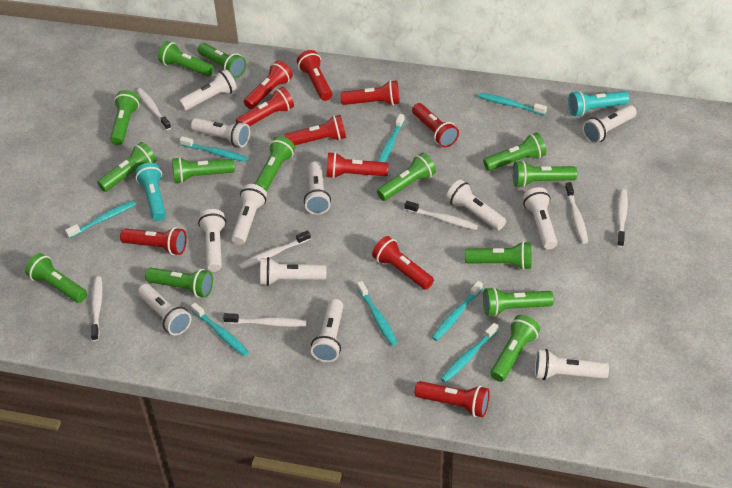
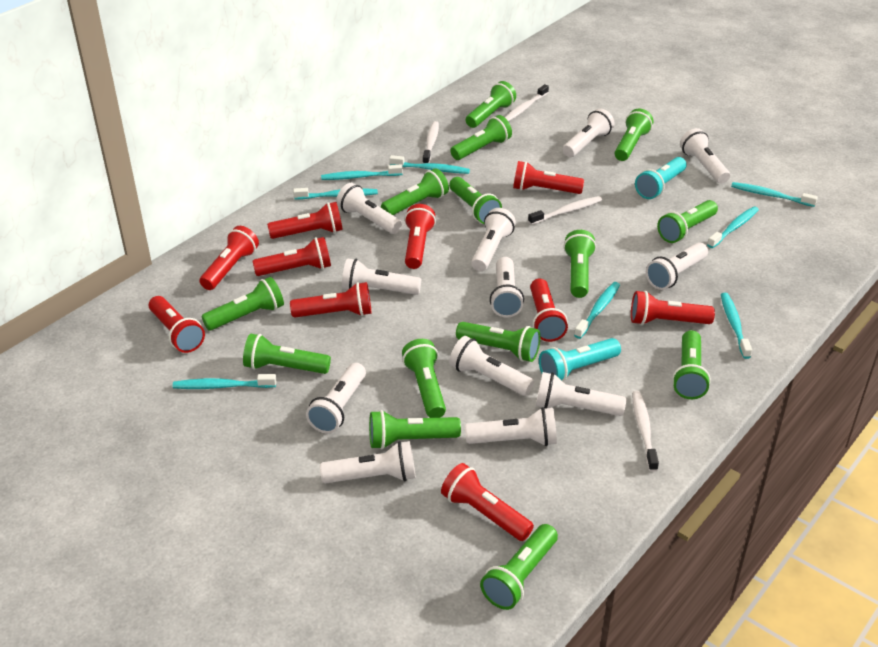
white toothbrush: 7 -> 4

